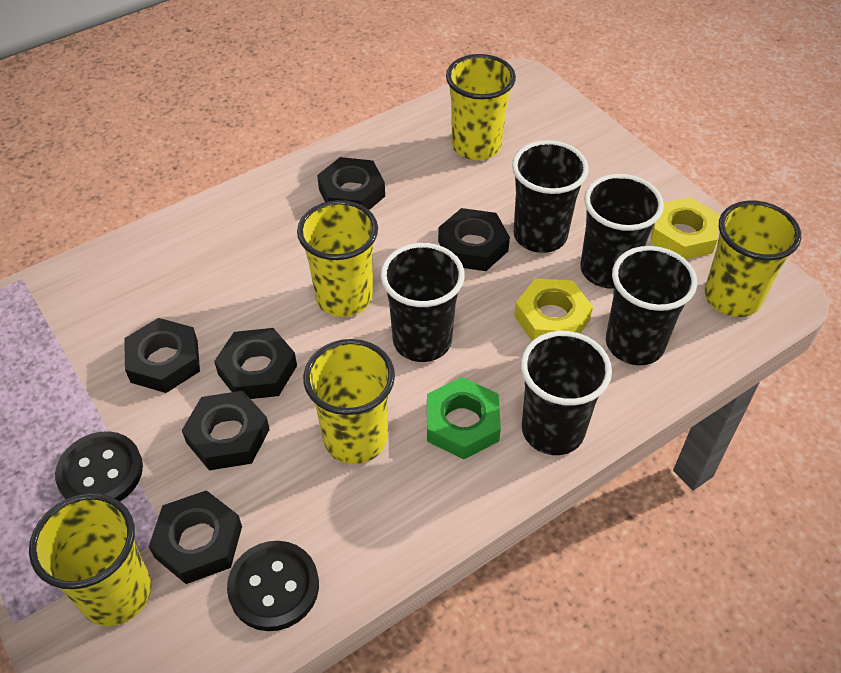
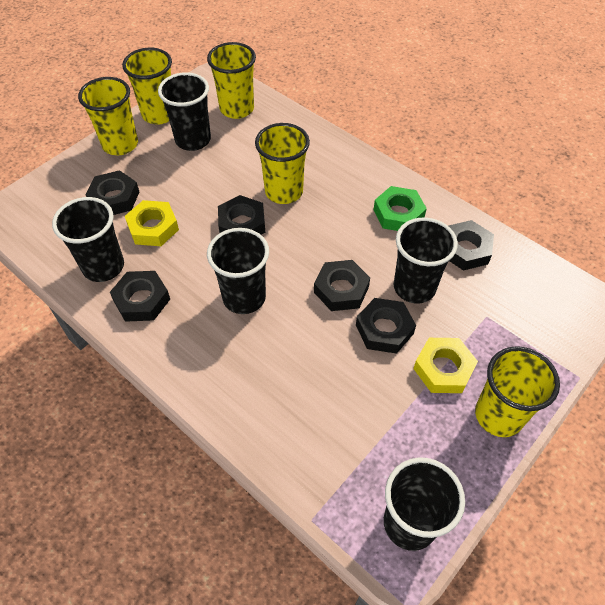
black button: 2 -> 0

